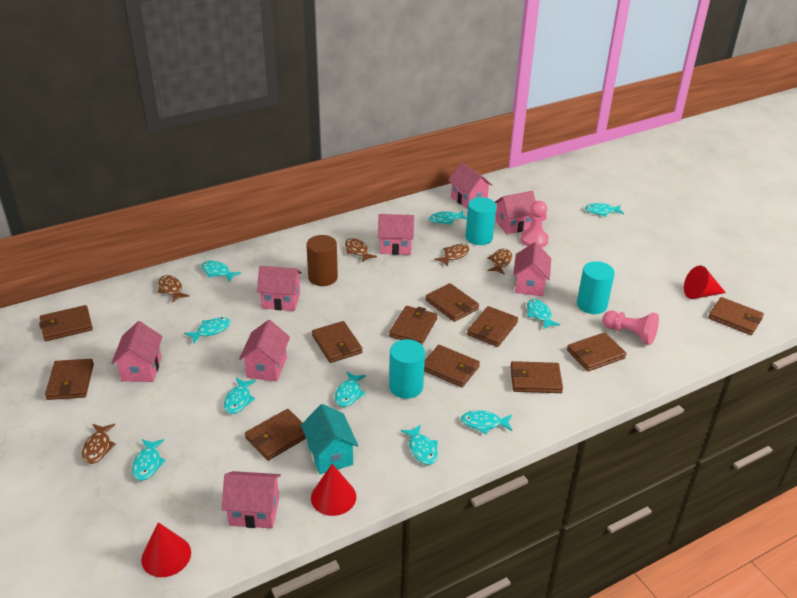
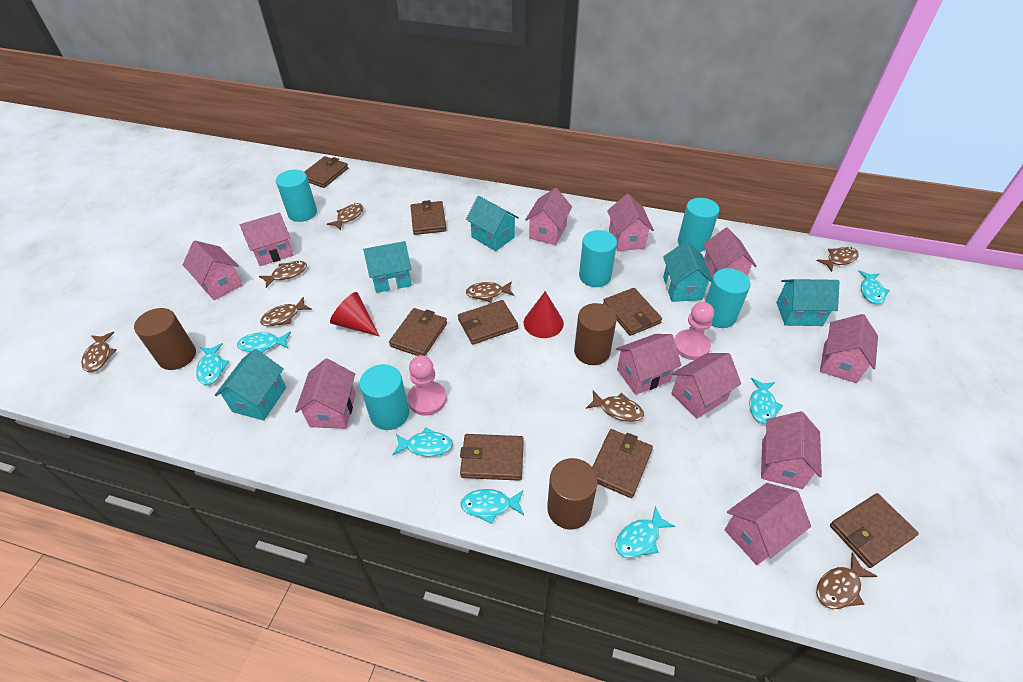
brown cylinder: 1 -> 3
brown fish: 5 -> 8
brown wallet: 11 -> 8
pink house: 8 -> 11
red cone: 3 -> 2
turquoise cylinder: 3 -> 5
turquoise fish: 10 -> 7
turquoise house: 1 -> 5

